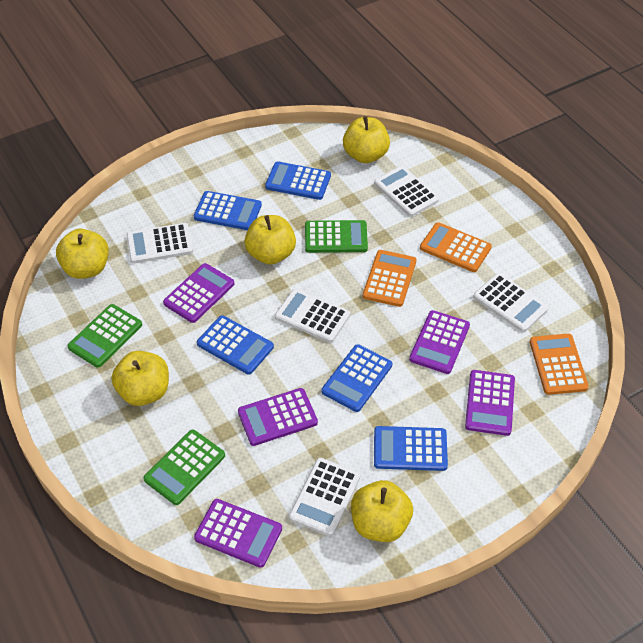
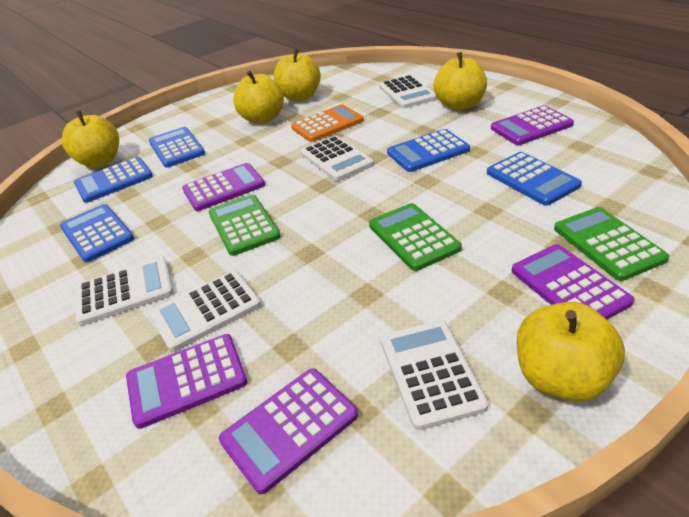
orange calculator: 3 -> 1

